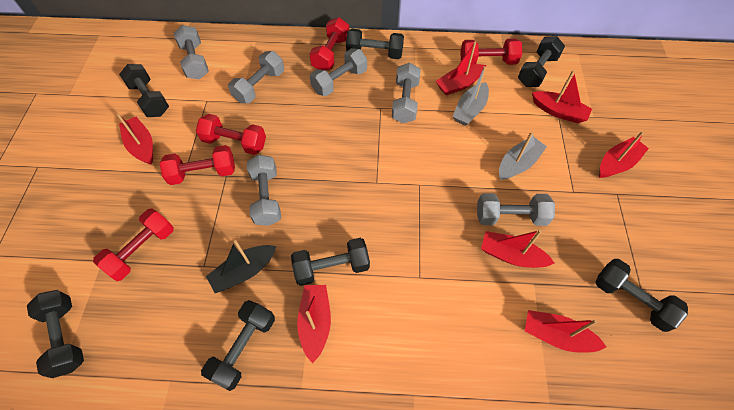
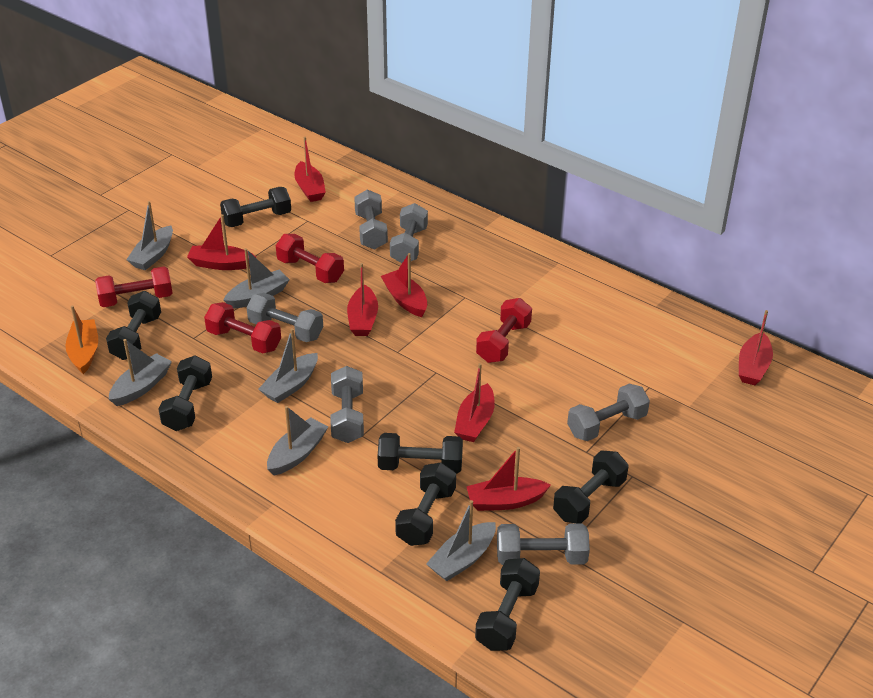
black boat: 1 -> 0
grey boat: 2 -> 6
orange boat: 0 -> 1
red dumbbell: 5 -> 4

